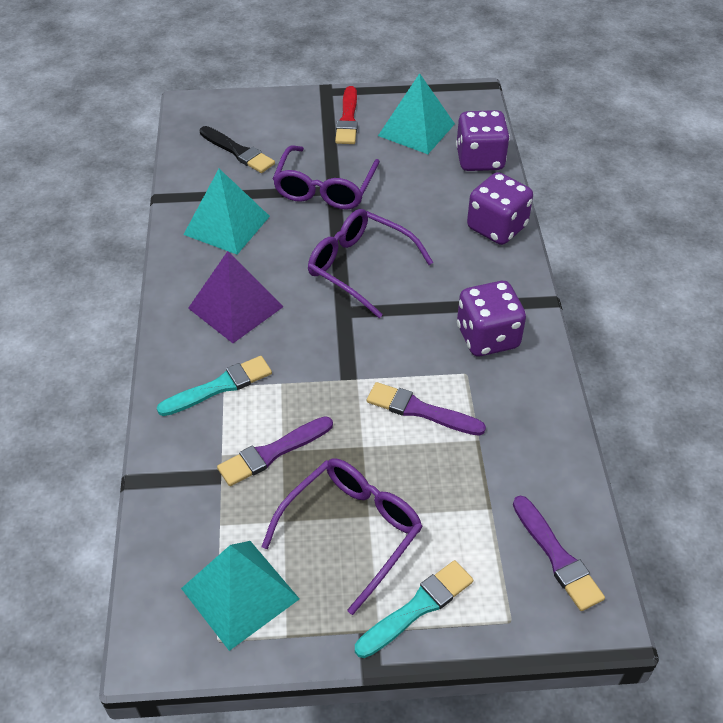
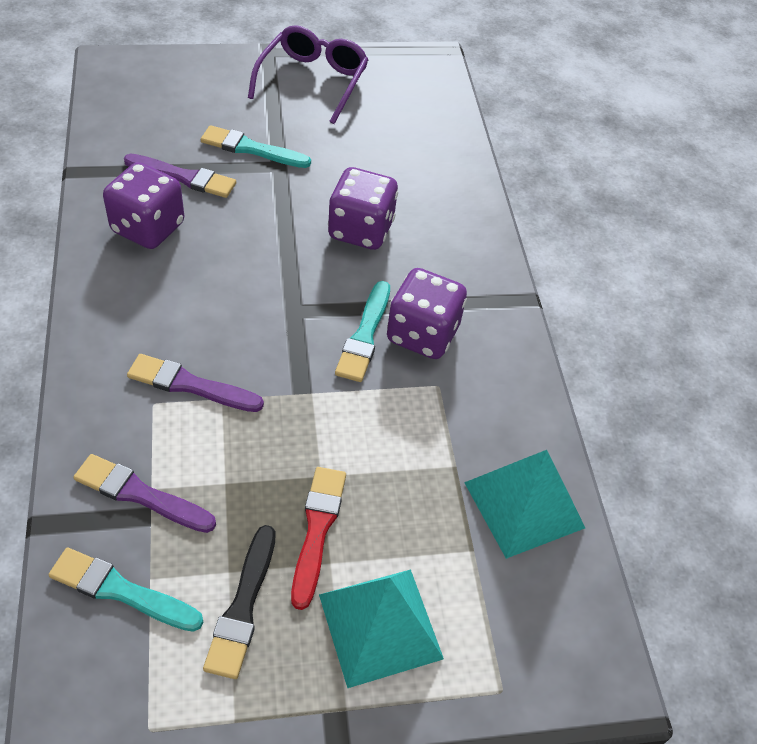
purple glasses: 3 -> 1
purple pyramid: 1 -> 0
turquoise brush: 2 -> 3
turquoise pyramid: 3 -> 2

